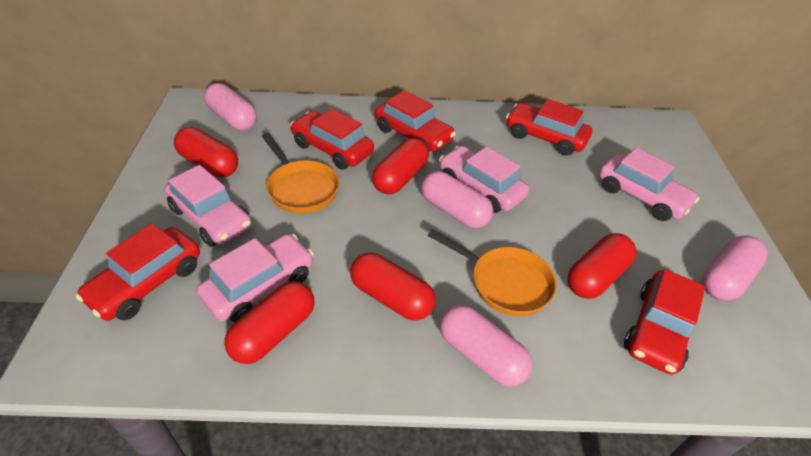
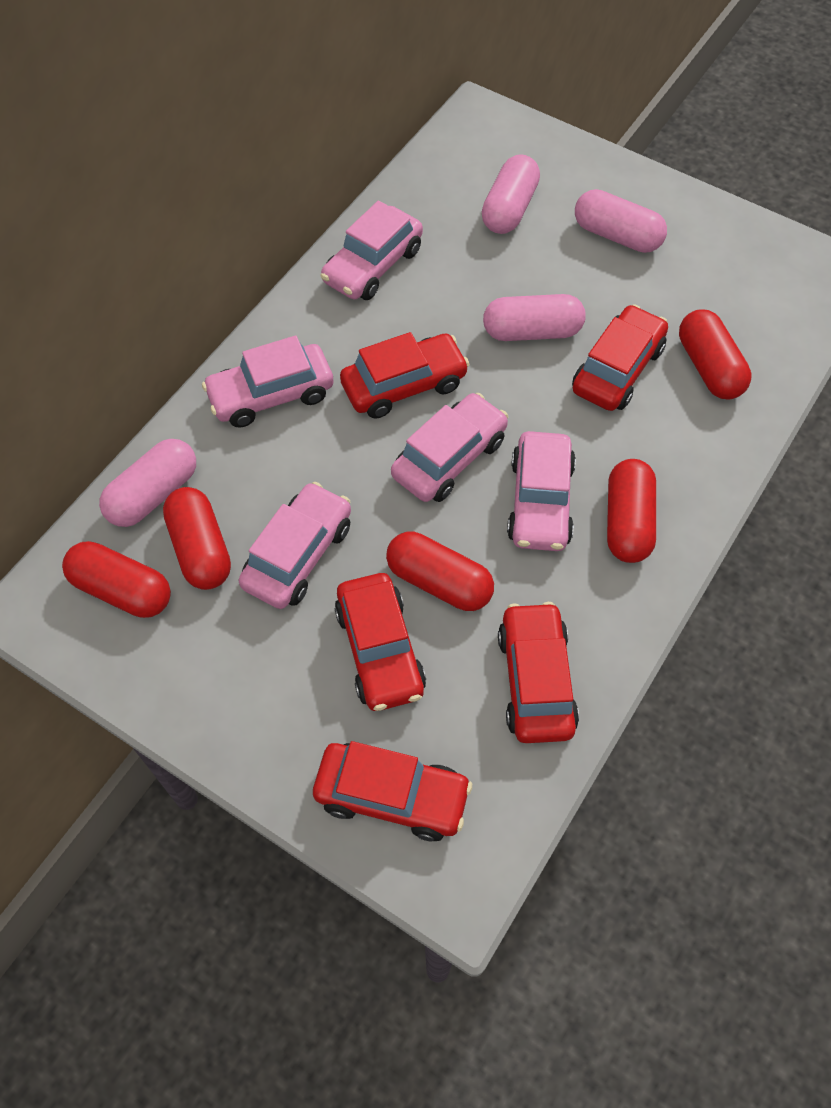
orange pan: 2 -> 0
pink car: 4 -> 5

